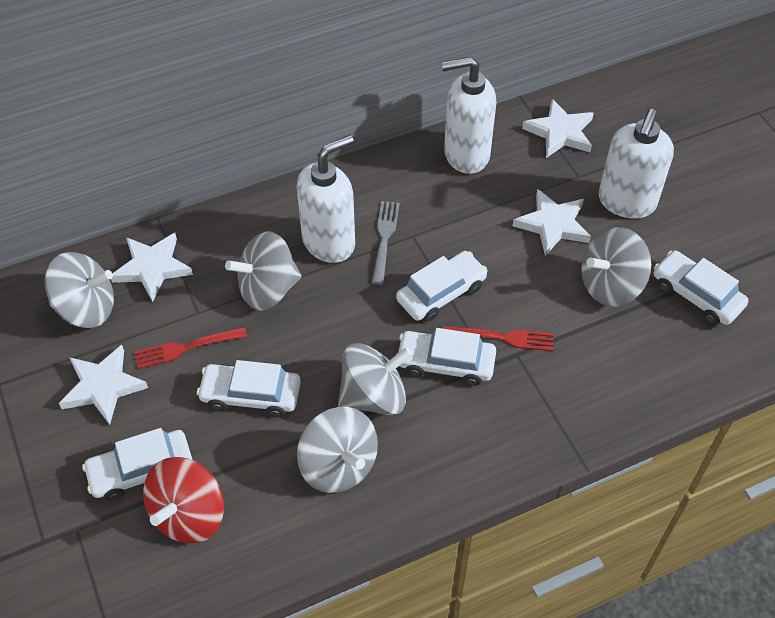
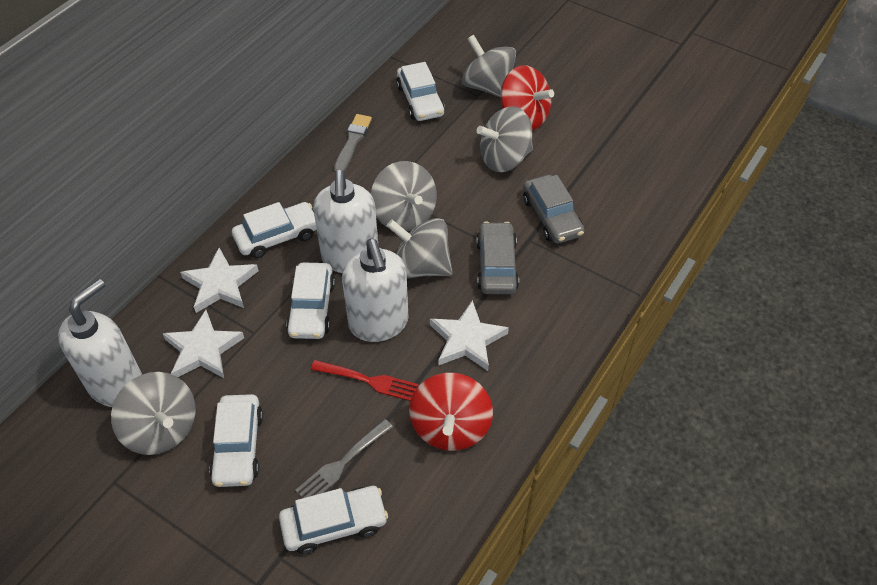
grey brush: 0 -> 1
grey car: 0 -> 2
red fork: 2 -> 1
red spinning top: 1 -> 2
white star: 4 -> 3

